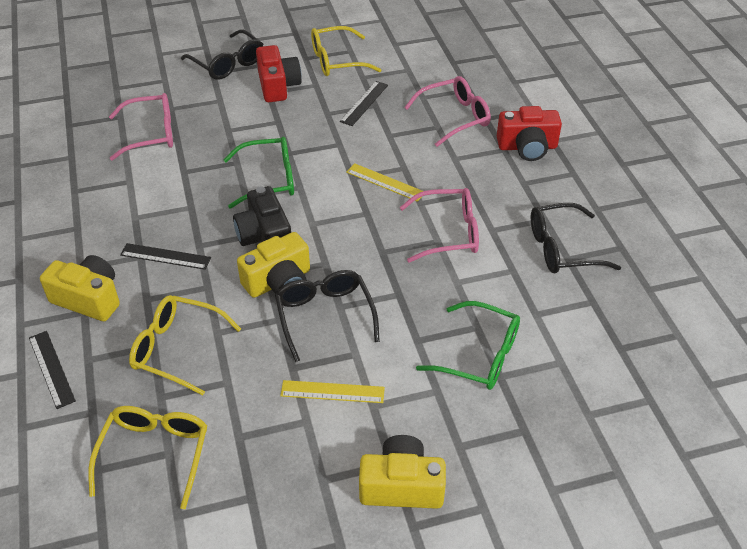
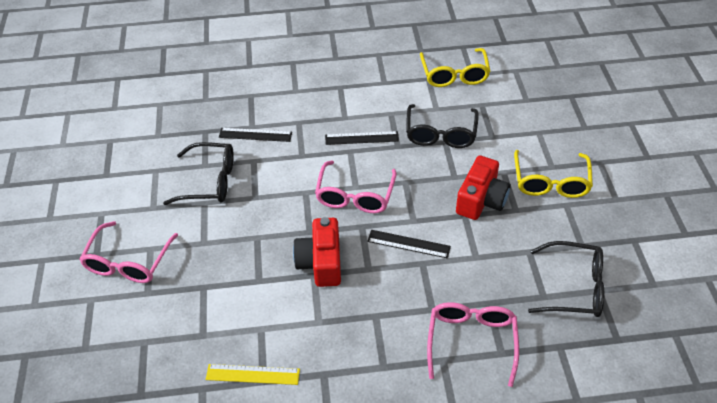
black camera: 1 -> 0
green glasses: 2 -> 0
yellow camera: 3 -> 0
yellow glasses: 3 -> 2
yellow ruler: 2 -> 1

